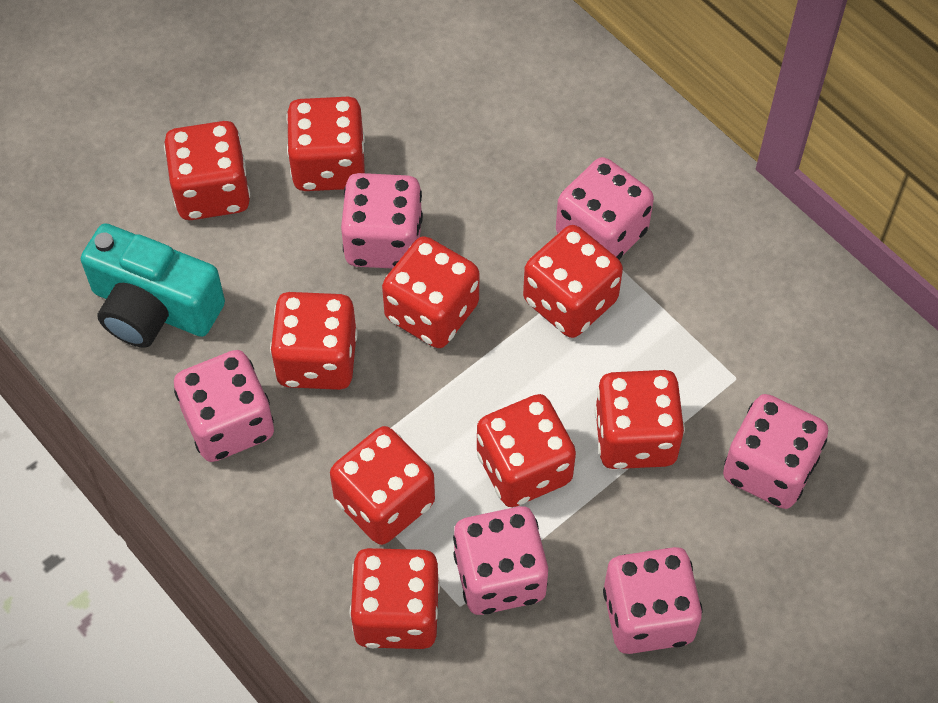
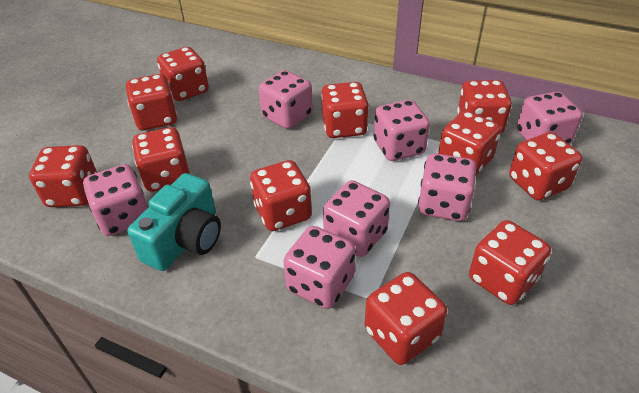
pink dice: 6 -> 7
red dice: 9 -> 11

